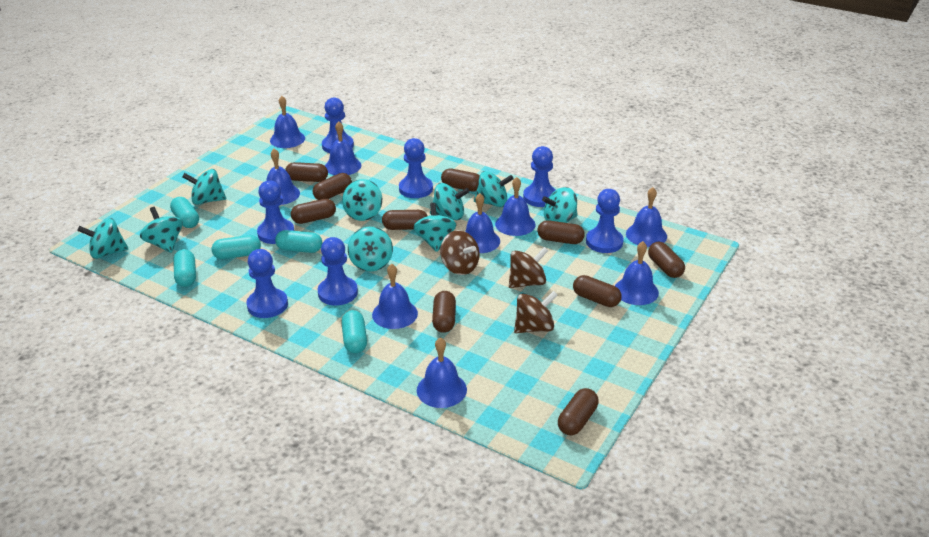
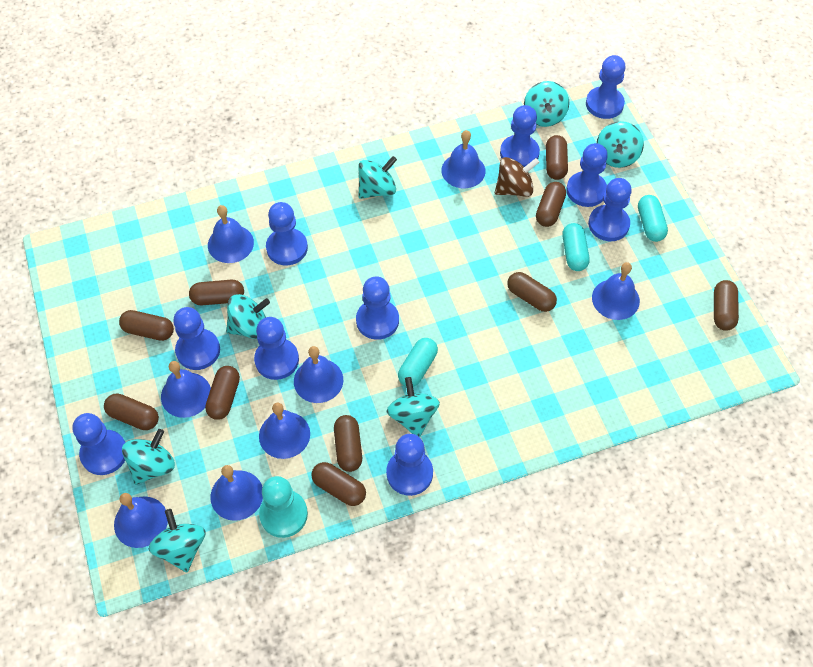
blue bell: 9 -> 8
blue pawn: 7 -> 10
brown spinning top: 3 -> 1
turquoise capsule: 5 -> 3
turquoise pawn: 0 -> 1
turquoise spinning top: 9 -> 7

